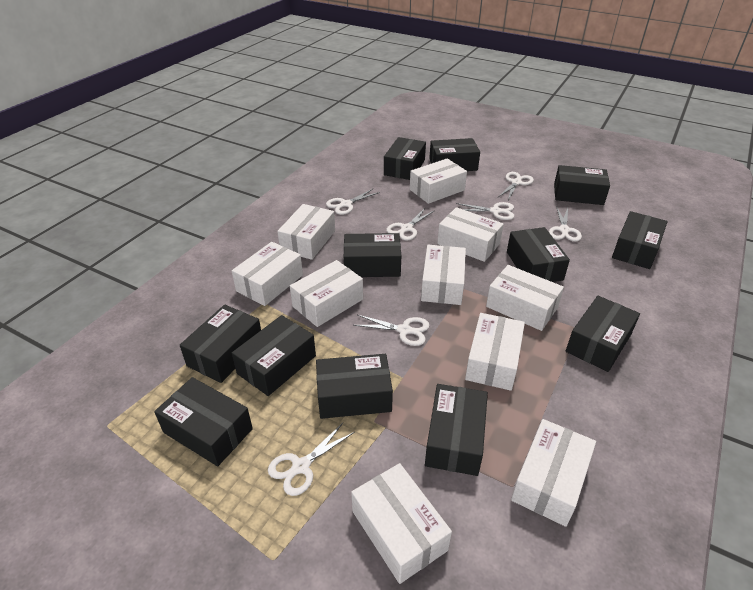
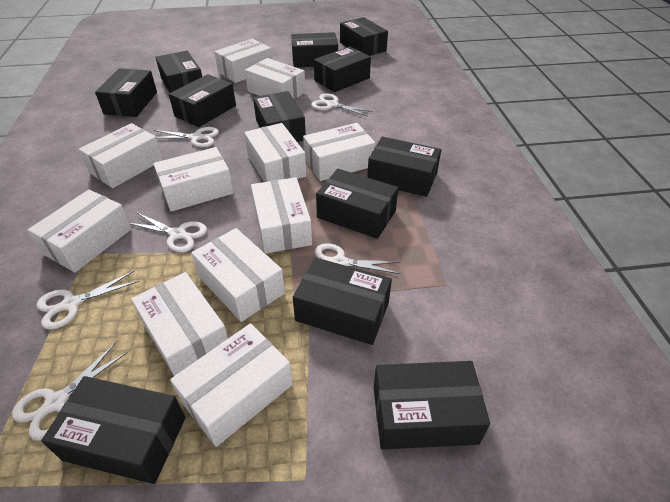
white box: 10 -> 11
white scissors: 7 -> 6

